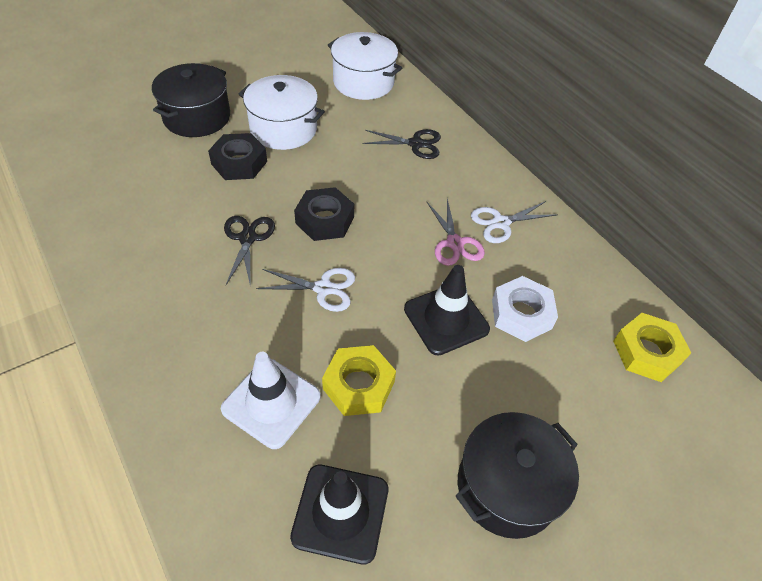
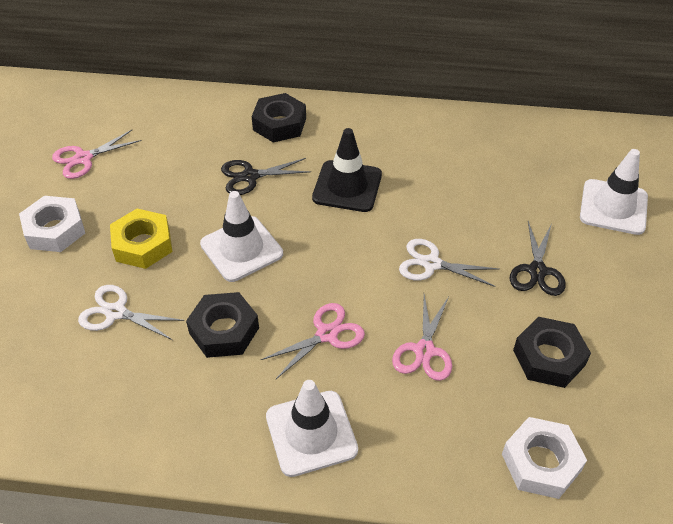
black nut: 2 -> 3
black pot: 2 -> 0
black traffic cone: 2 -> 1
pink scissors: 1 -> 3
white nut: 1 -> 2
white pot: 2 -> 0
white traffic cone: 1 -> 3
yellow nut: 2 -> 1

